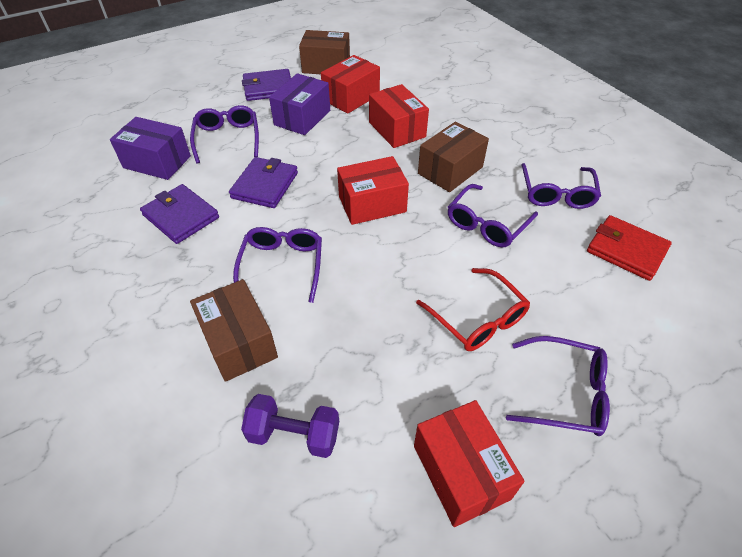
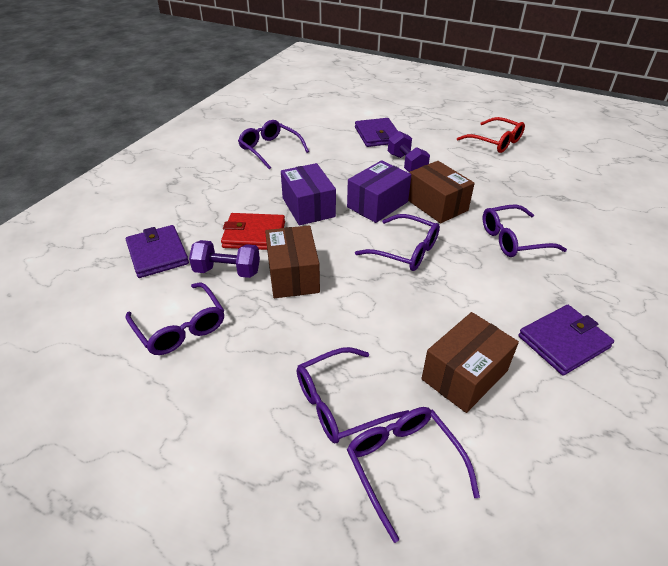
purple dumbbell: 1 -> 2
purple glasses: 5 -> 6
red box: 4 -> 0

